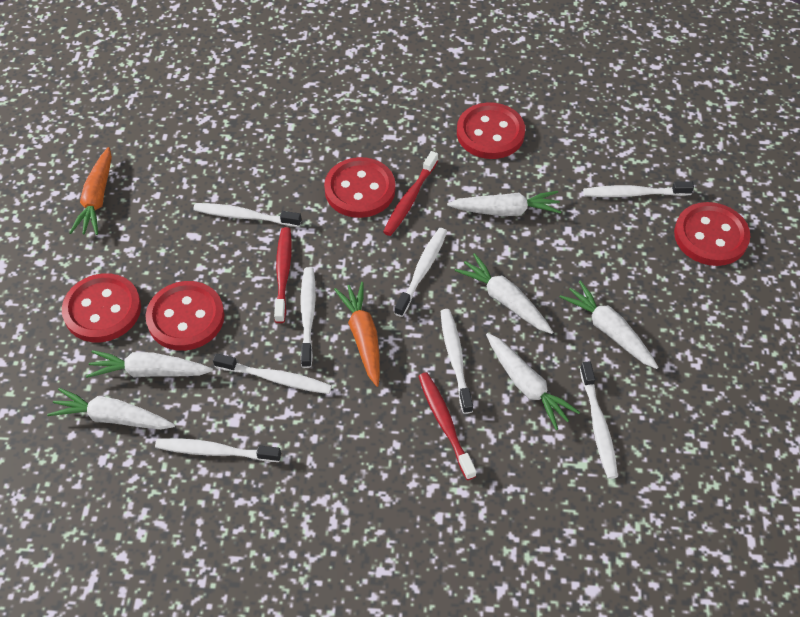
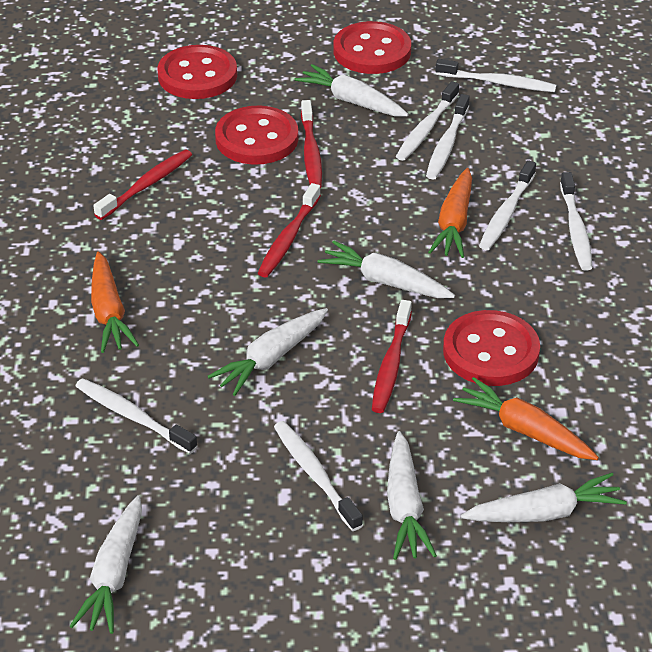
orange carrot: 2 -> 3
red button: 5 -> 4
red toothbrush: 3 -> 4
white toothbrush: 8 -> 7

